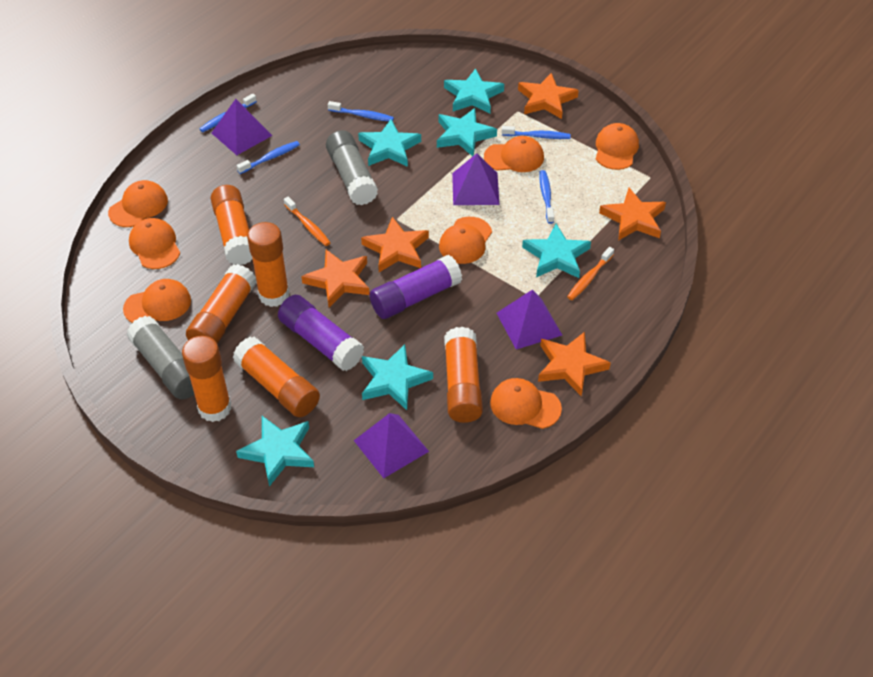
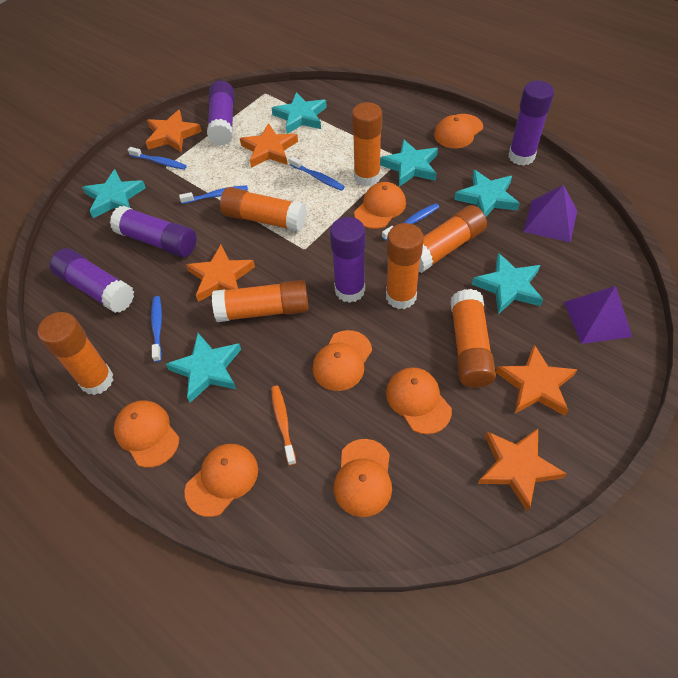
grey glue stick: 2 -> 0
orange glue stick: 6 -> 7
orange toothbrush: 2 -> 1
purple glue stick: 2 -> 5
purple pyramid: 4 -> 2

